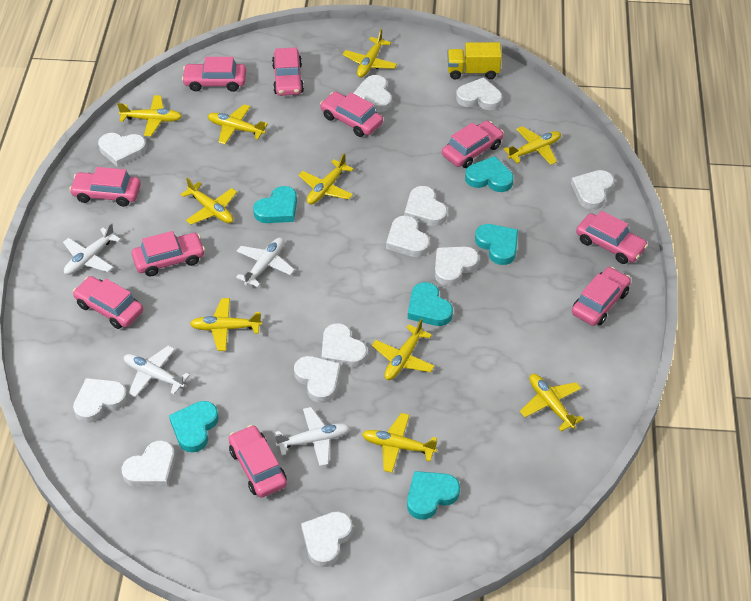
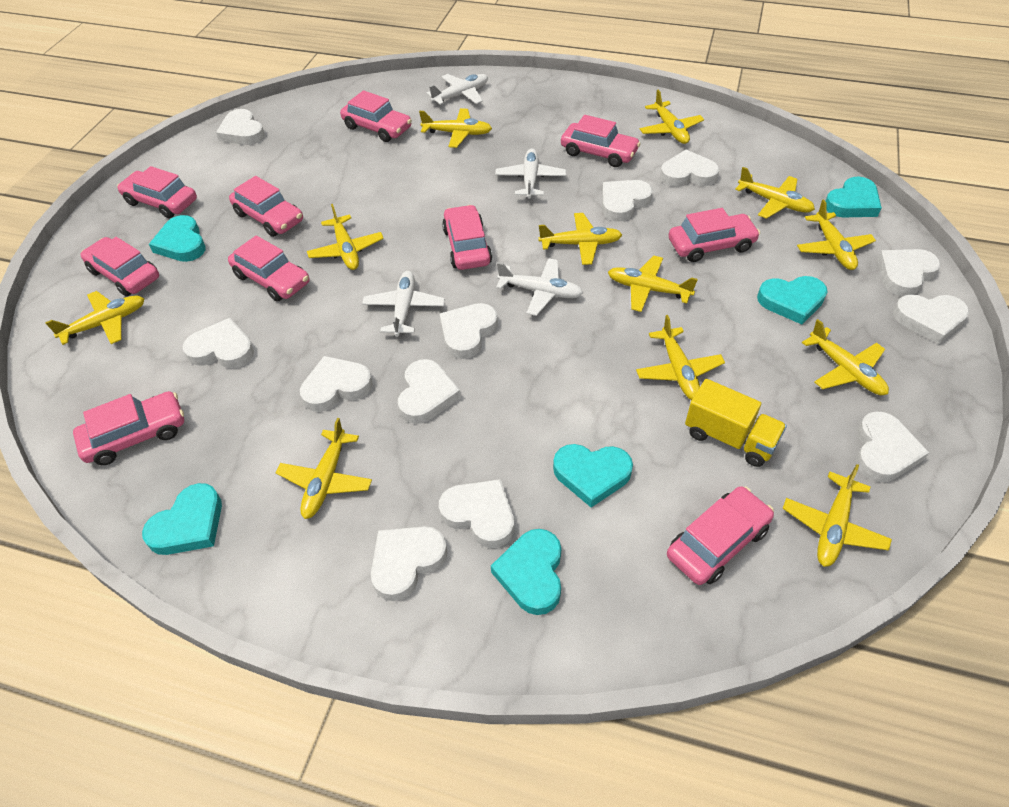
yellow plane: 10 -> 12

